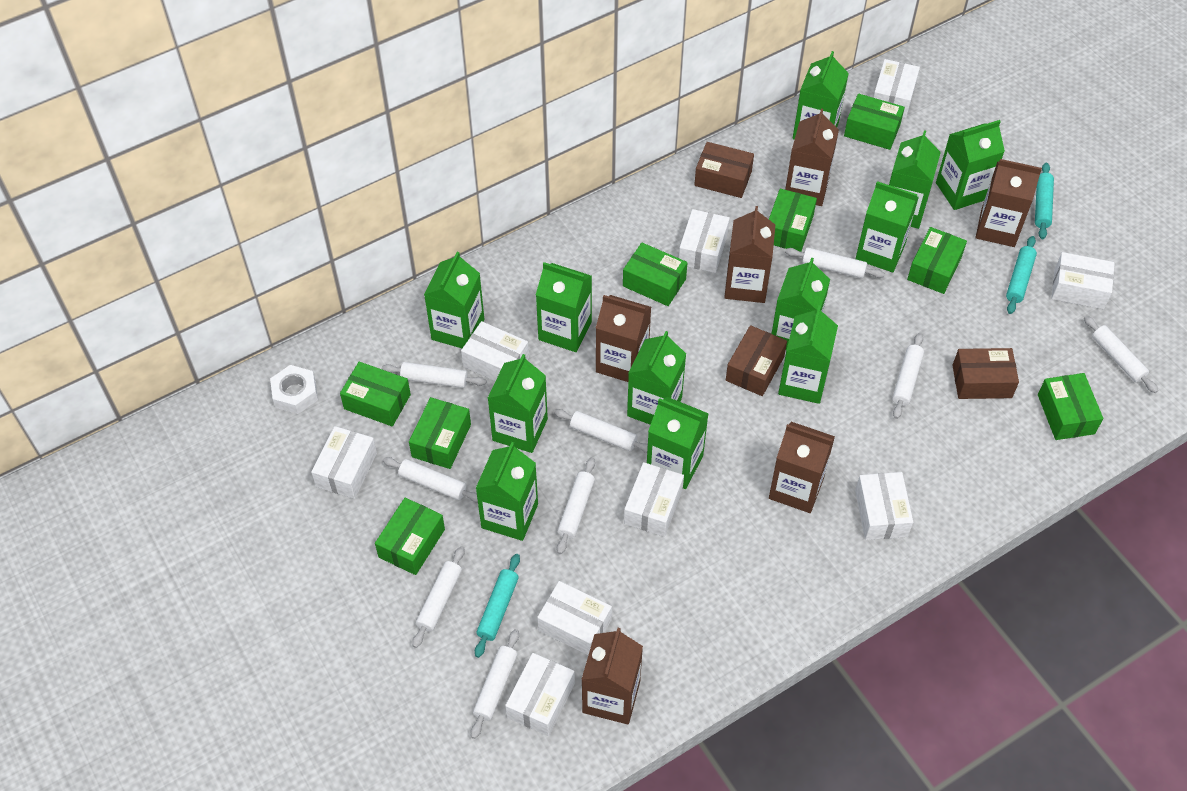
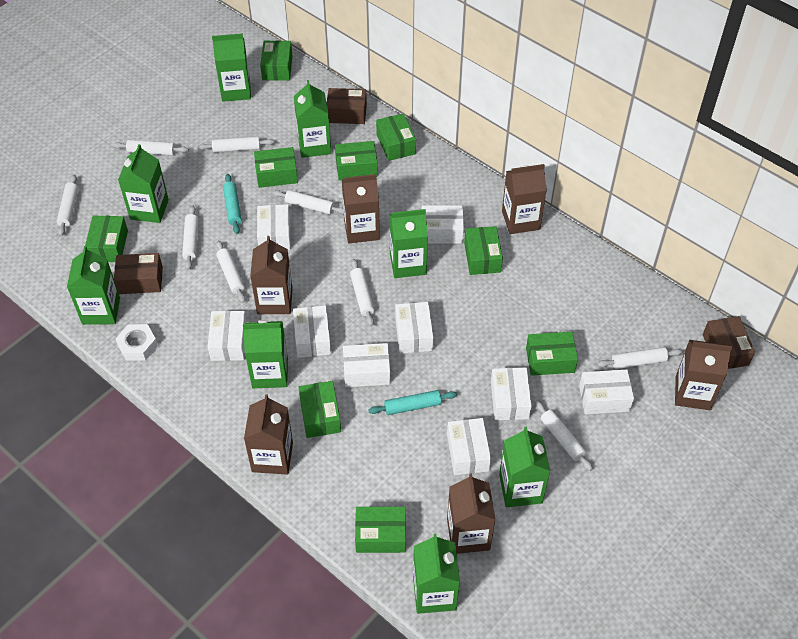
green box: 8 -> 9
green carton: 12 -> 8
turquoise rolling pin: 3 -> 2

